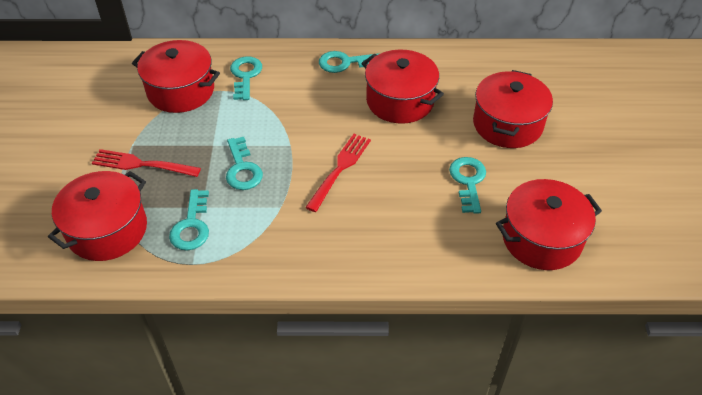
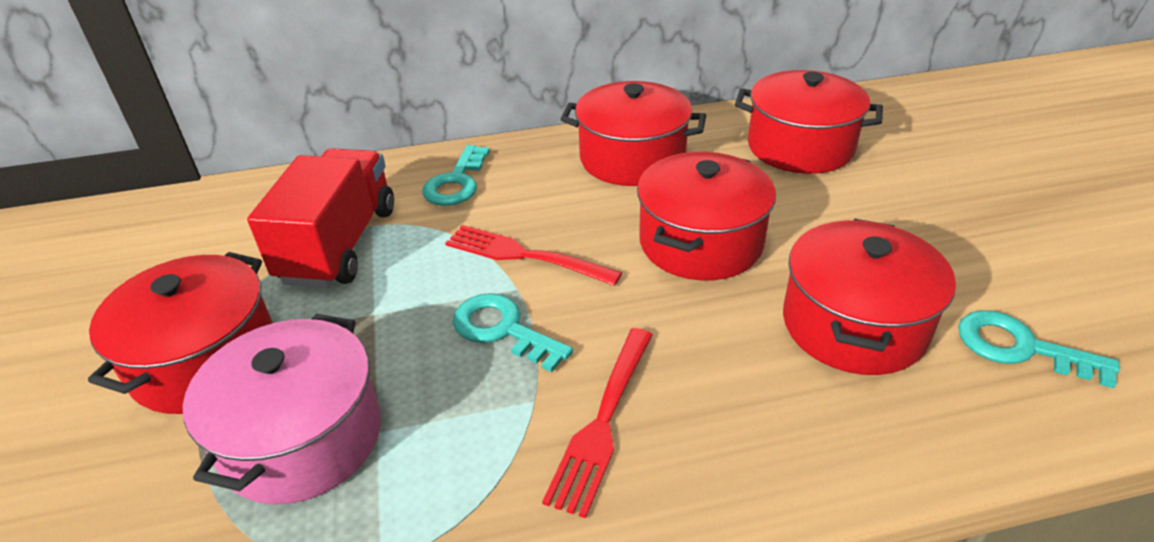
pink pot: 0 -> 1
red truck: 0 -> 1
turquoise key: 5 -> 3

